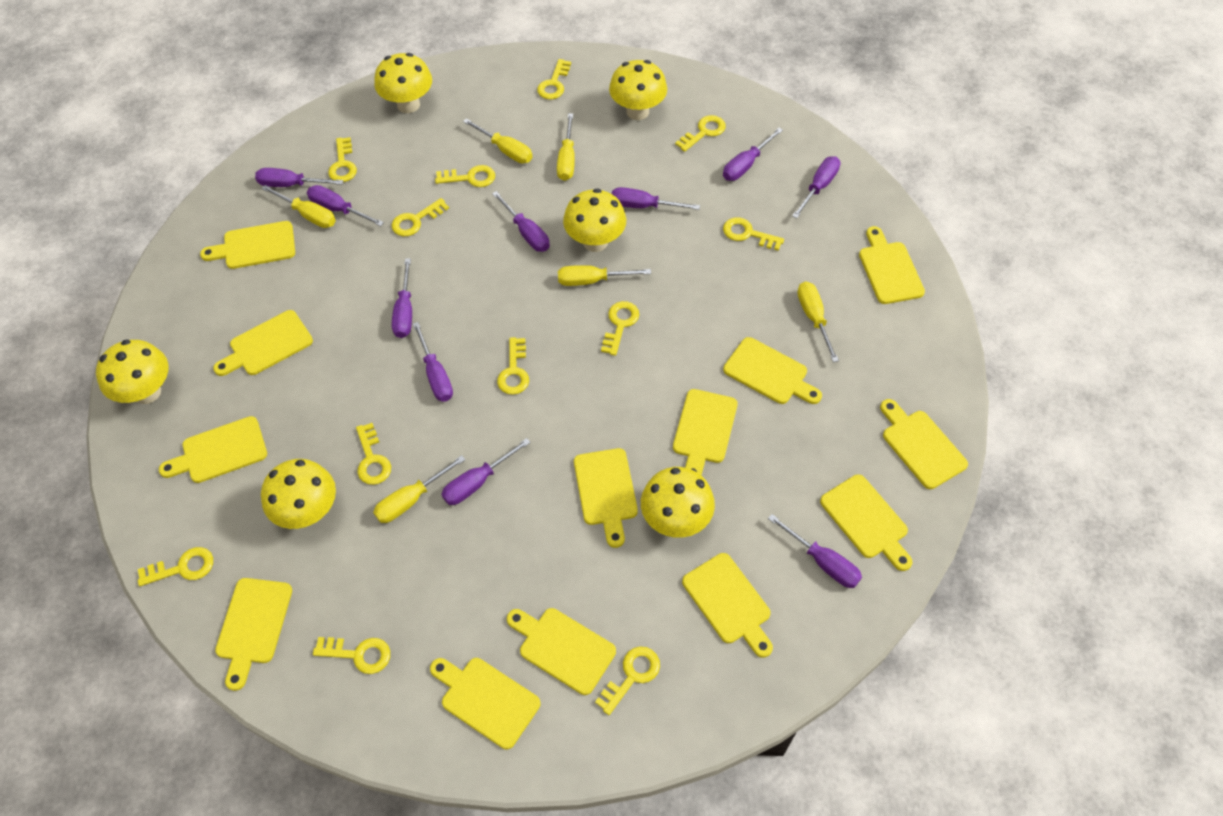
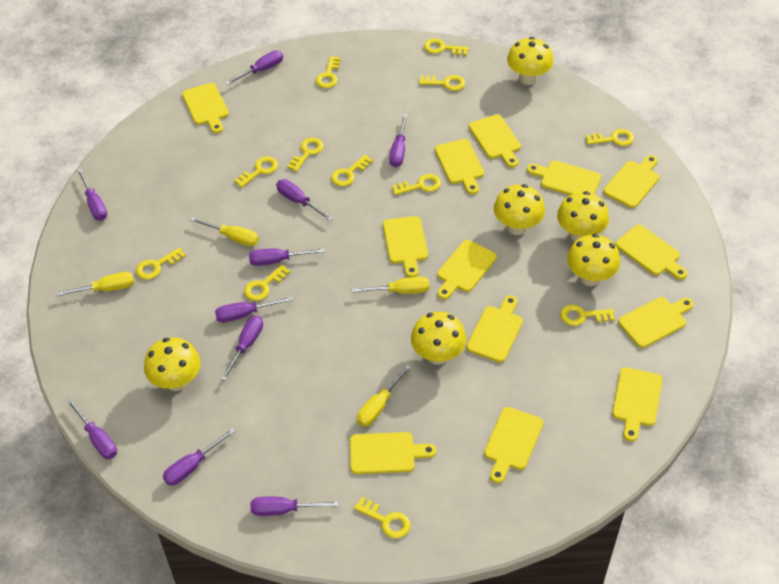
yellow screwdriver: 6 -> 4

